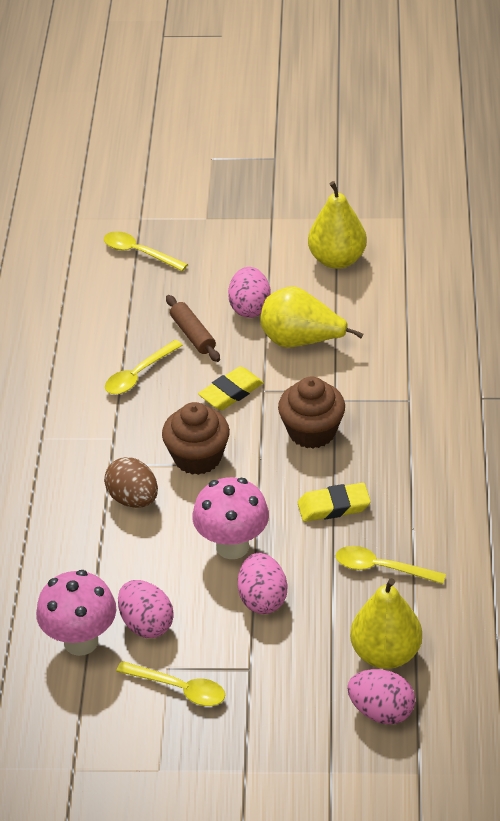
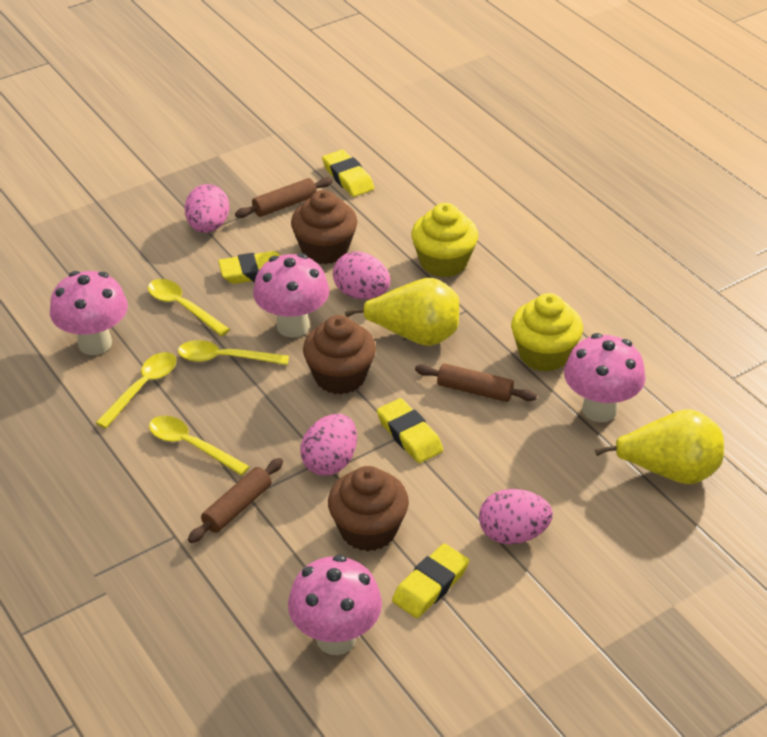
brown cupcake: 2 -> 3
brown egg: 1 -> 0
brown rolling pin: 1 -> 3
pink mushroom: 2 -> 4
yellow cupcake: 0 -> 2
yellow eraser: 2 -> 4
yellow pear: 3 -> 2

